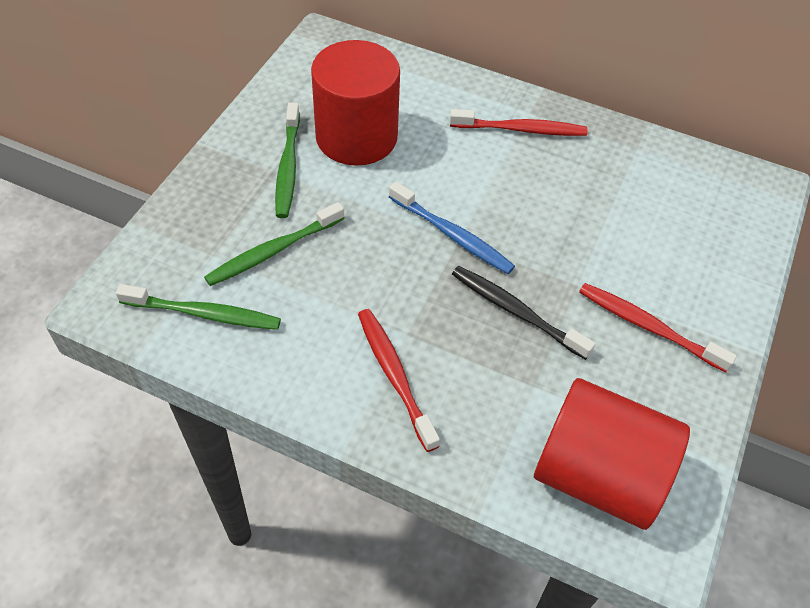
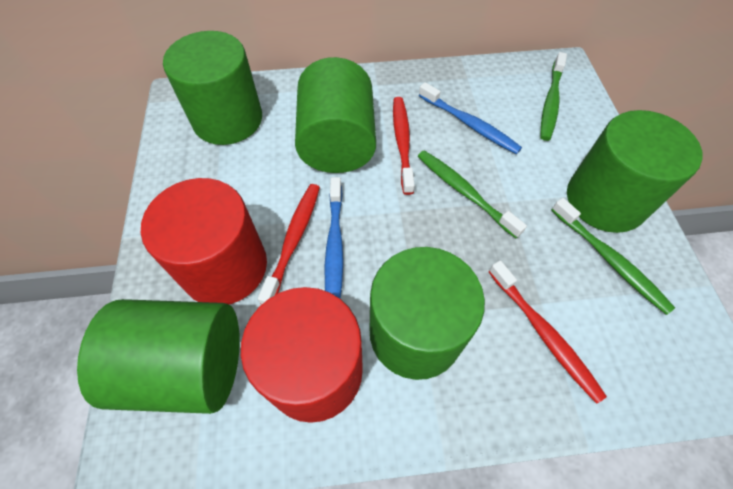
black toothbrush: 1 -> 0
blue toothbrush: 1 -> 2
green cylinder: 0 -> 5

